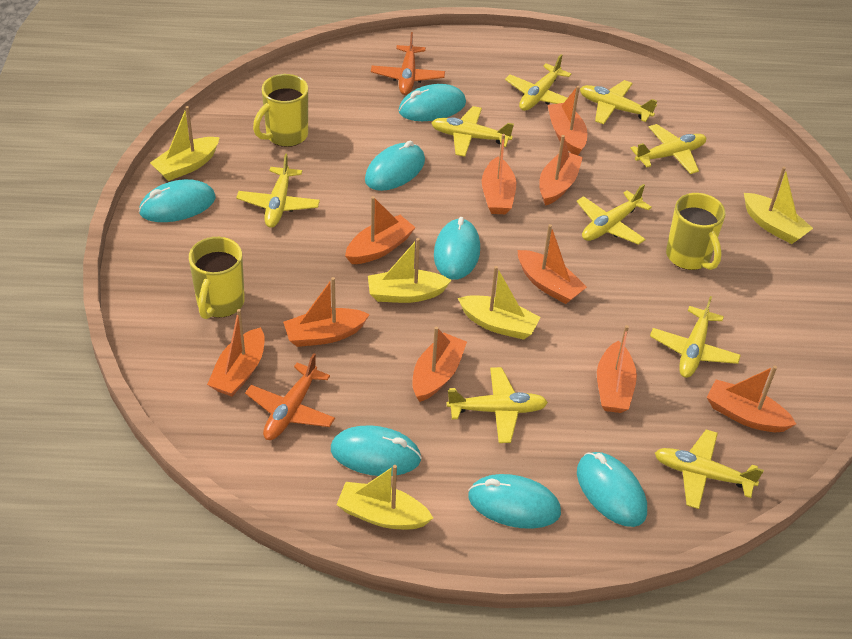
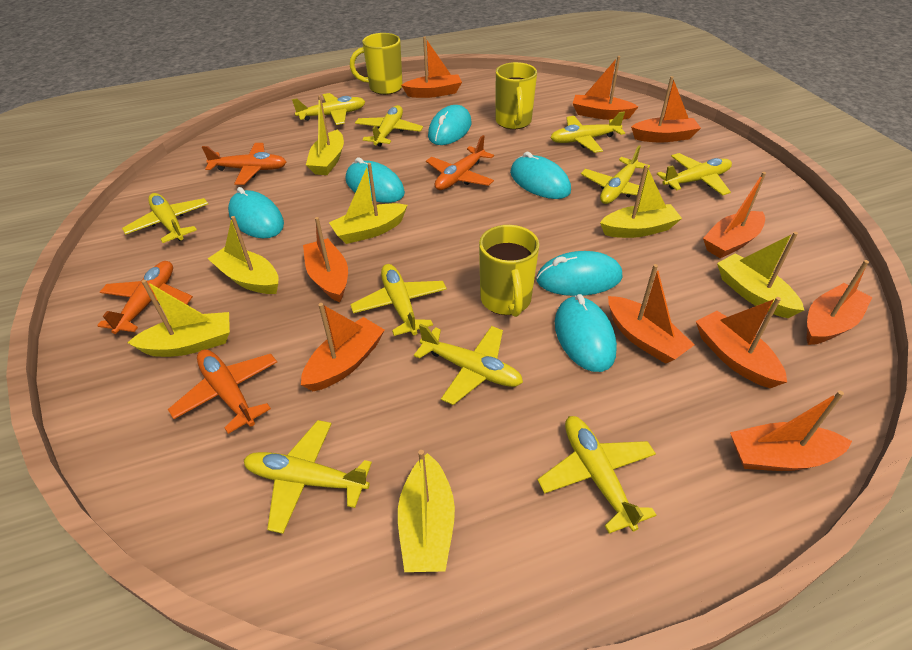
orange plane: 2 -> 4
turquoise mouse: 7 -> 6
yellow boat: 5 -> 7
yellow plane: 9 -> 10

